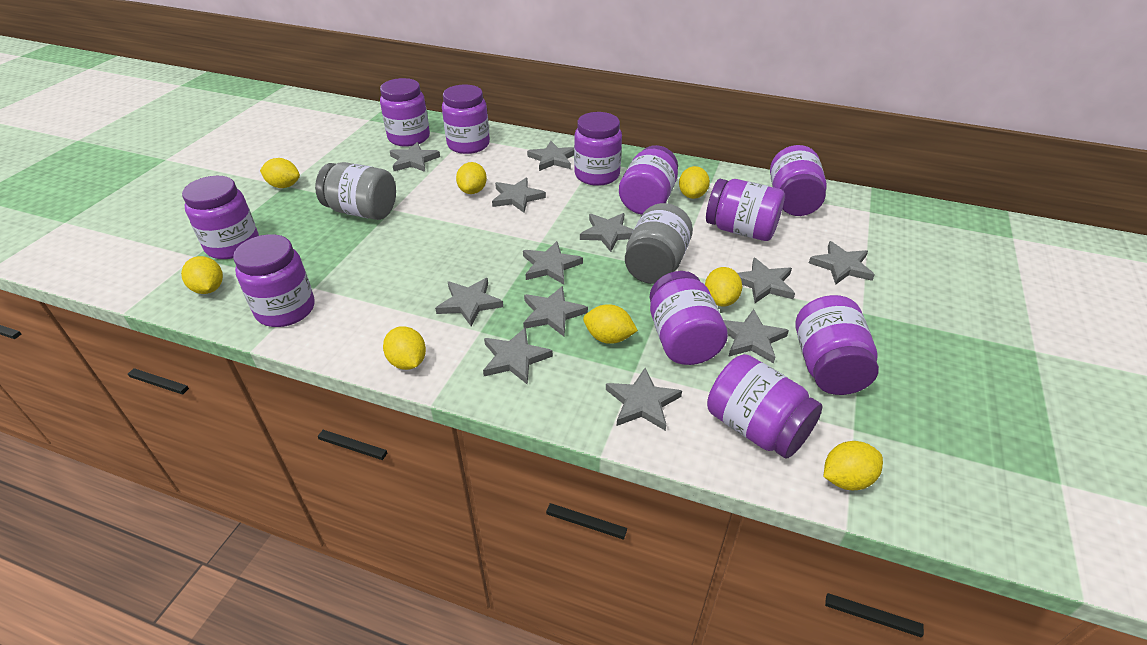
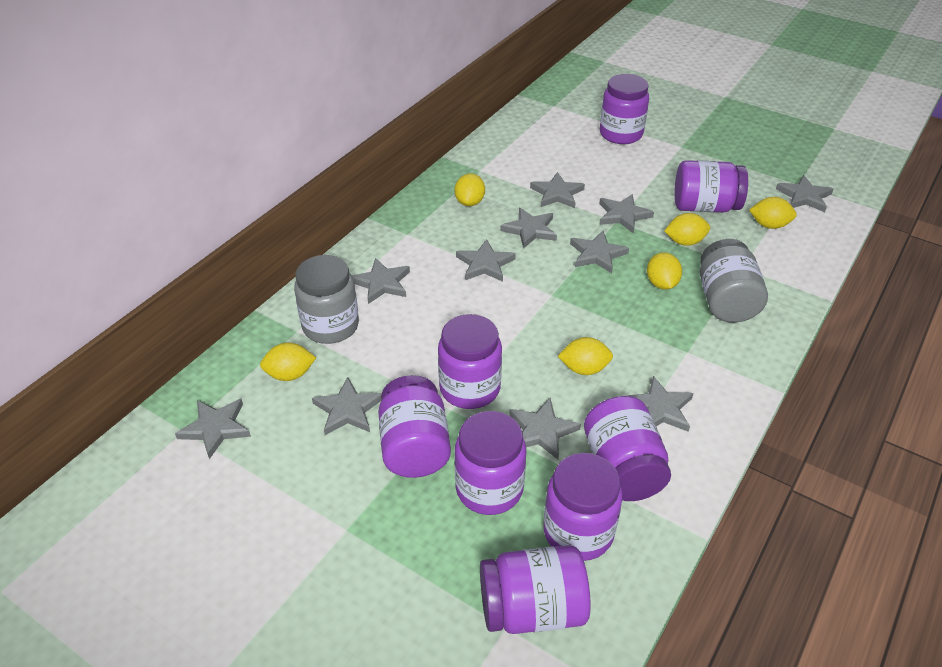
grey star: 12 -> 11
purple jar: 11 -> 8
yellow lemon: 8 -> 6

